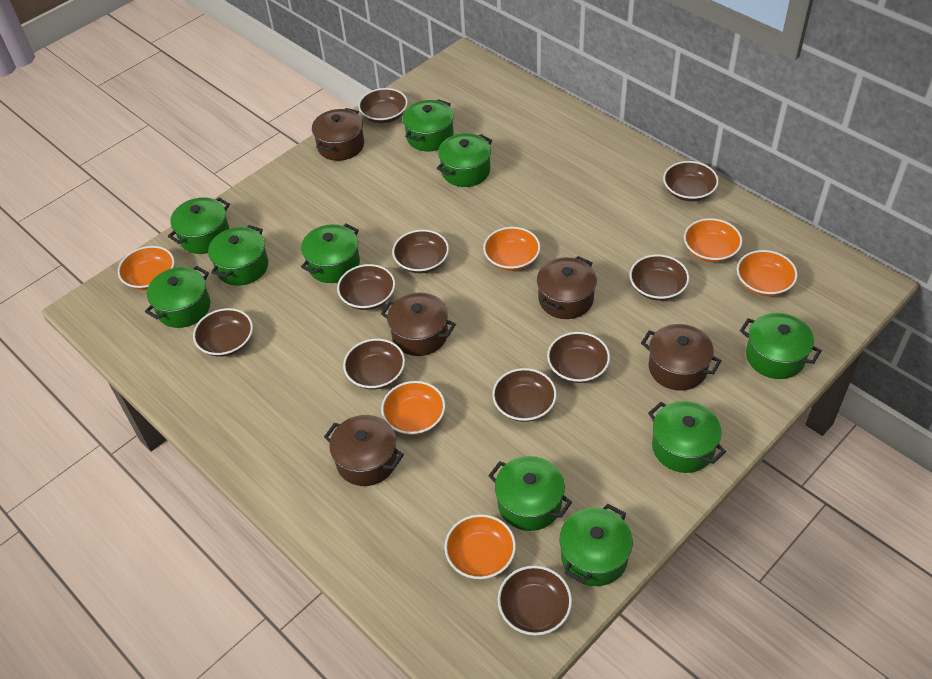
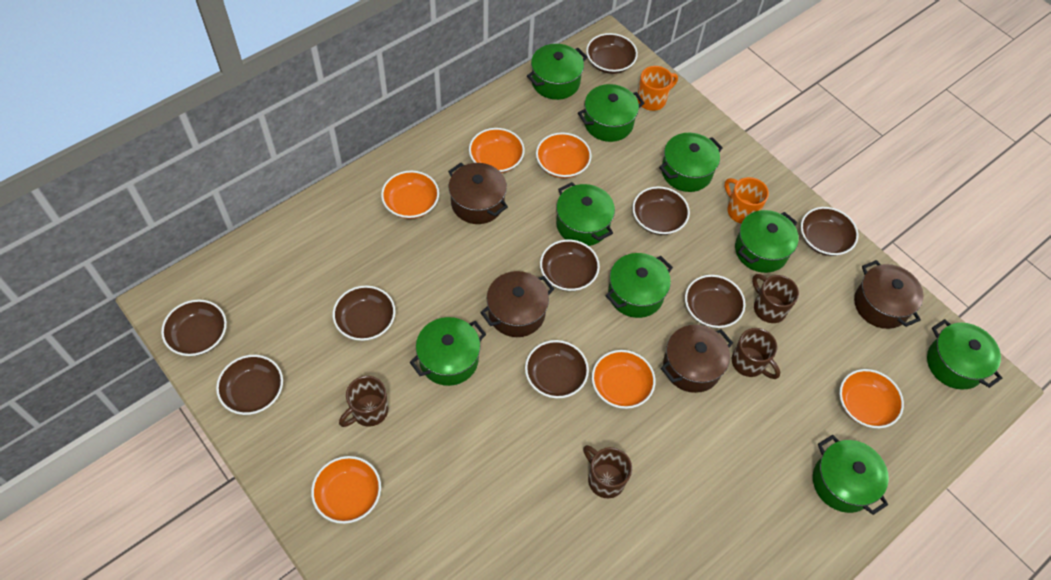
brown bowl: 10 -> 9
brown mug: 0 -> 4
brown pot: 5 -> 4
green pot: 10 -> 9
orange mug: 0 -> 2

